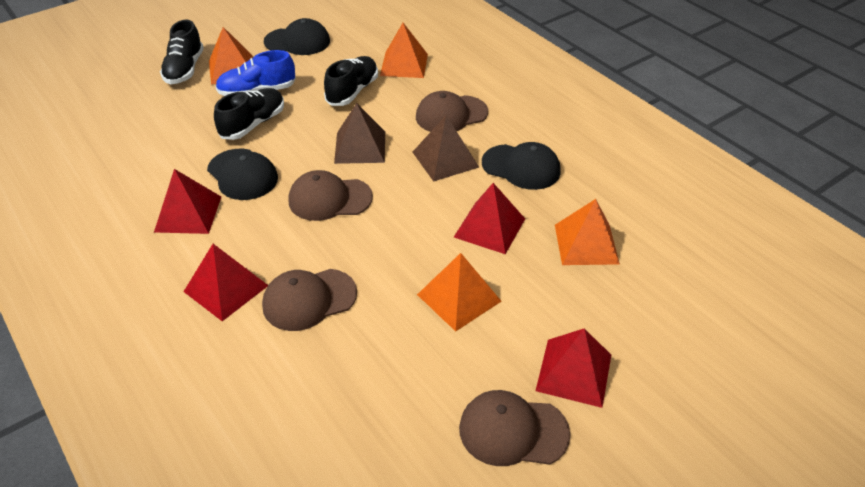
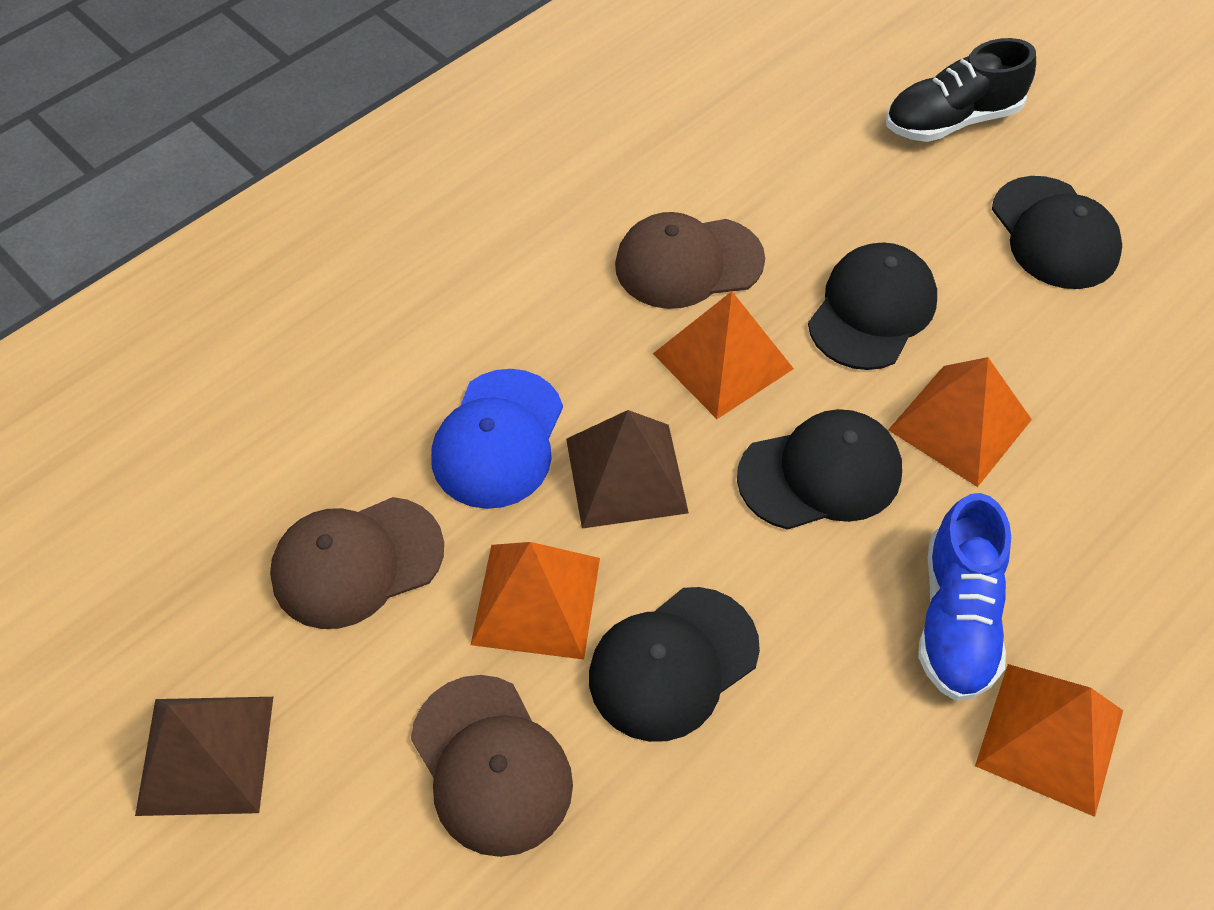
black cap: 3 -> 4
black shoe: 3 -> 1
blue cap: 0 -> 1
brown cap: 4 -> 3
red pyramid: 4 -> 0

